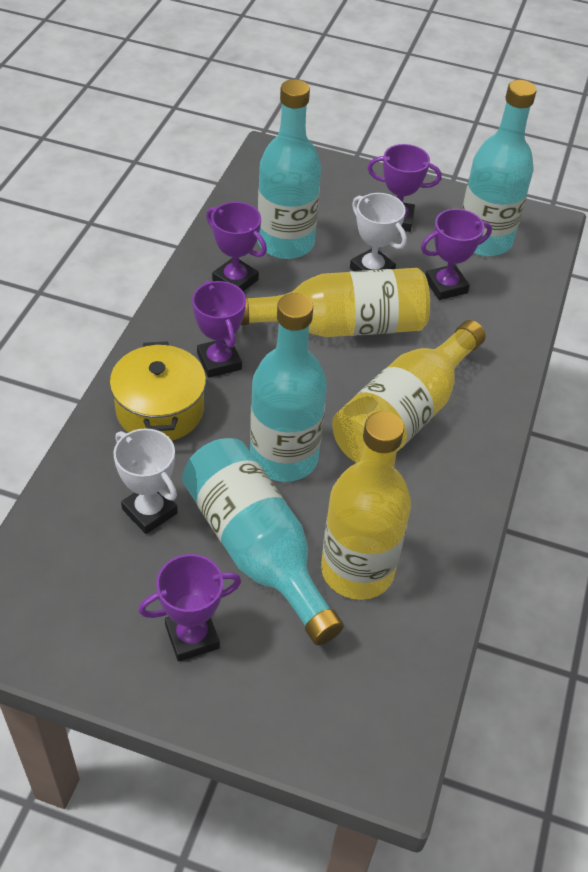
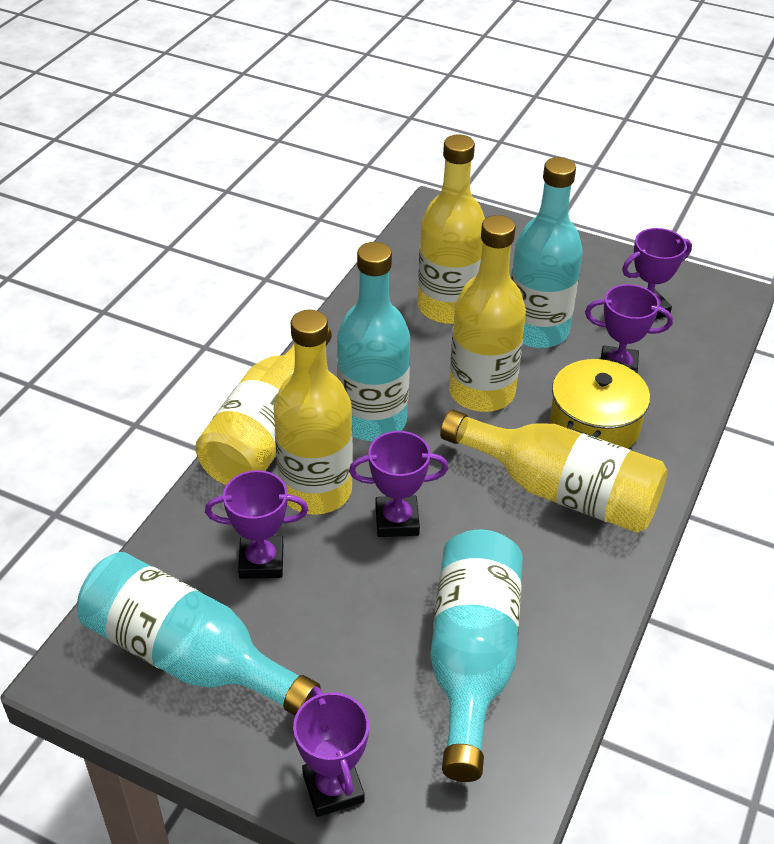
white trophy: 2 -> 0
yellow bottle: 3 -> 5

